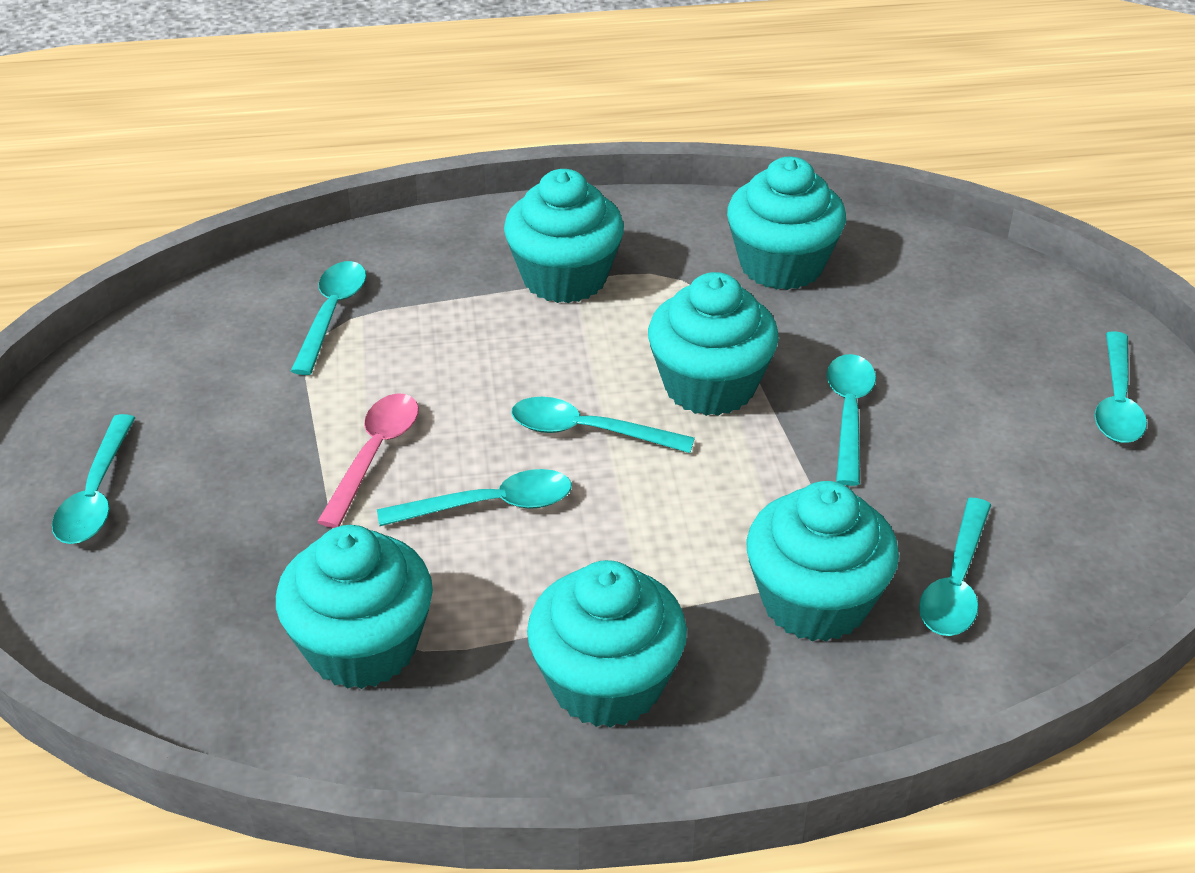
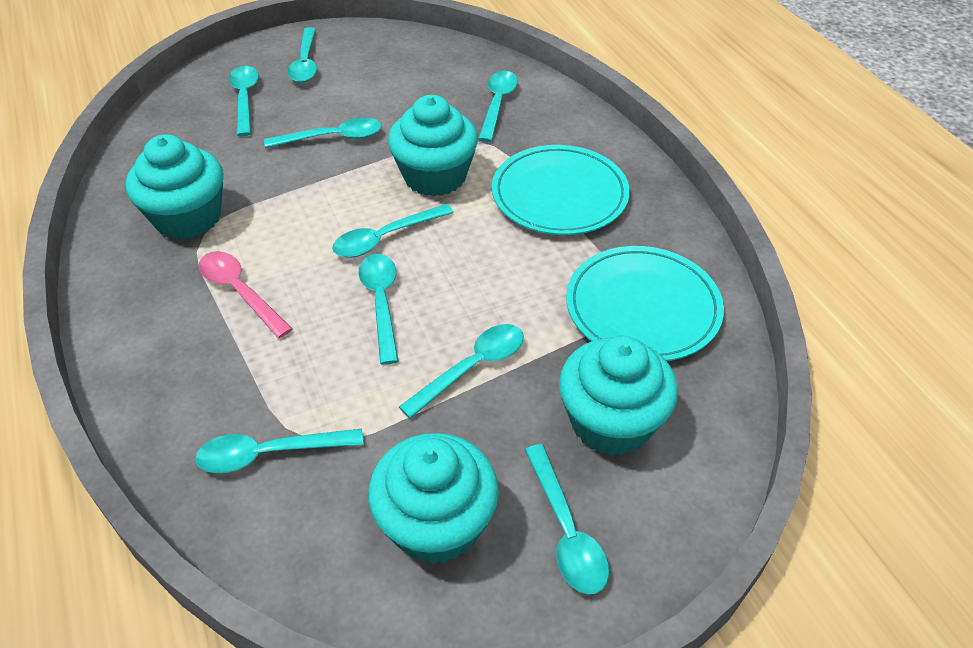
turquoise cupcake: 6 -> 4
turquoise plate: 0 -> 2
turquoise spoon: 7 -> 9

